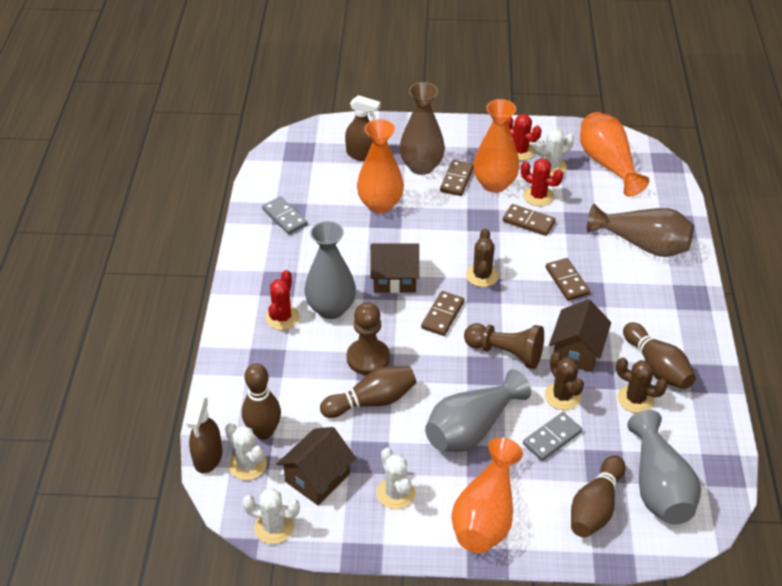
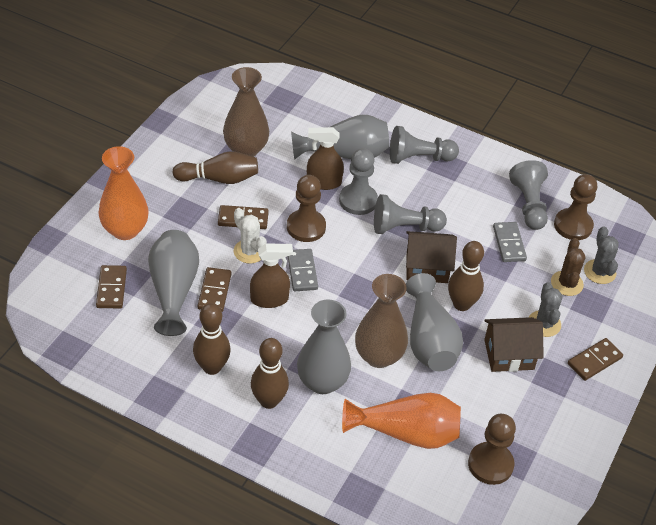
brown cactus: 3 -> 1
brown house: 3 -> 2
brown pawn: 2 -> 3
grey cactus: 0 -> 2
grey pawn: 0 -> 4
grey vase: 3 -> 4
orange vase: 4 -> 2
red cactus: 3 -> 0
white cactus: 4 -> 1

